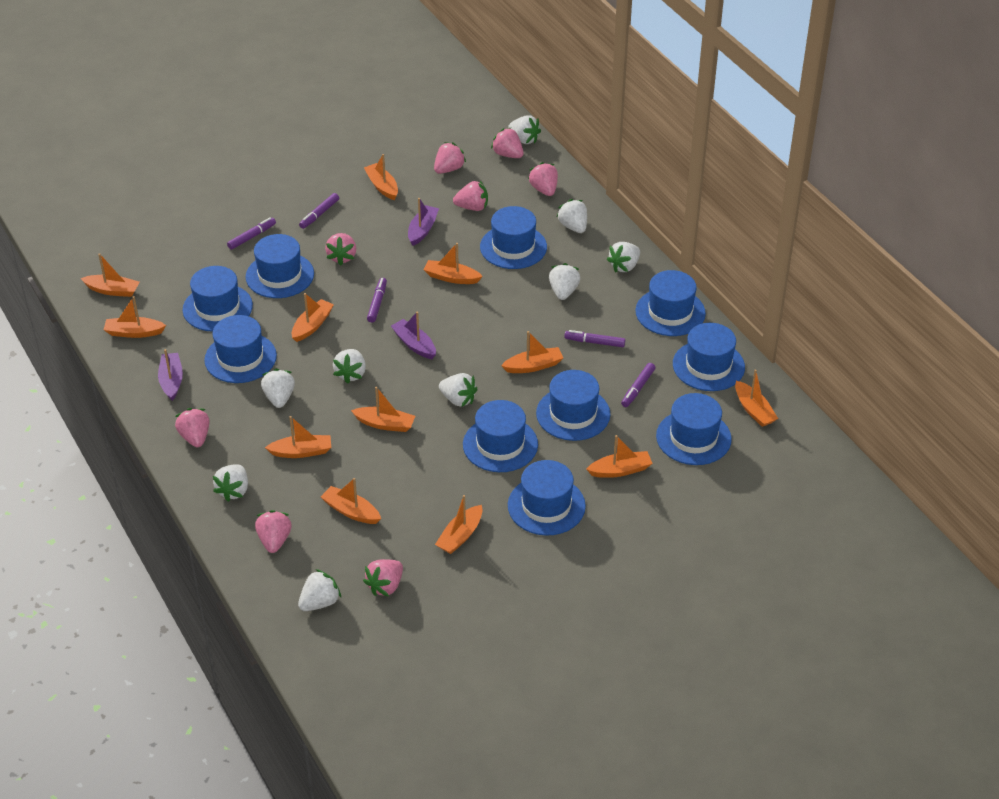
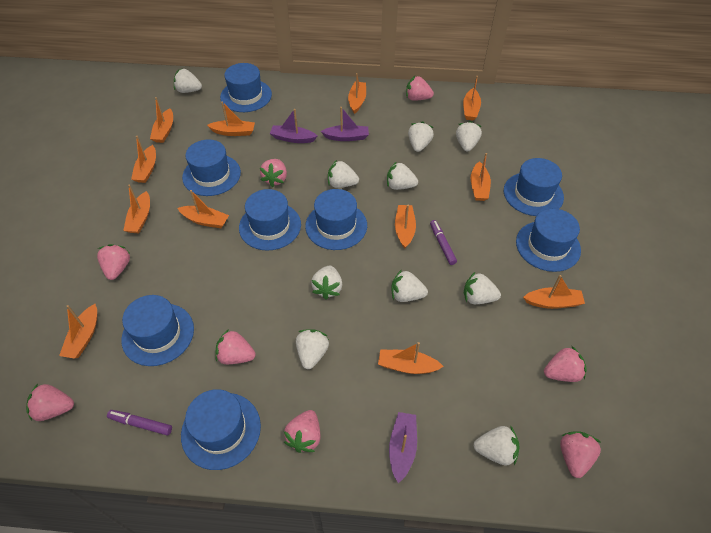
blue hat: 10 -> 8
purple marker: 5 -> 2
white strawberry: 9 -> 10

